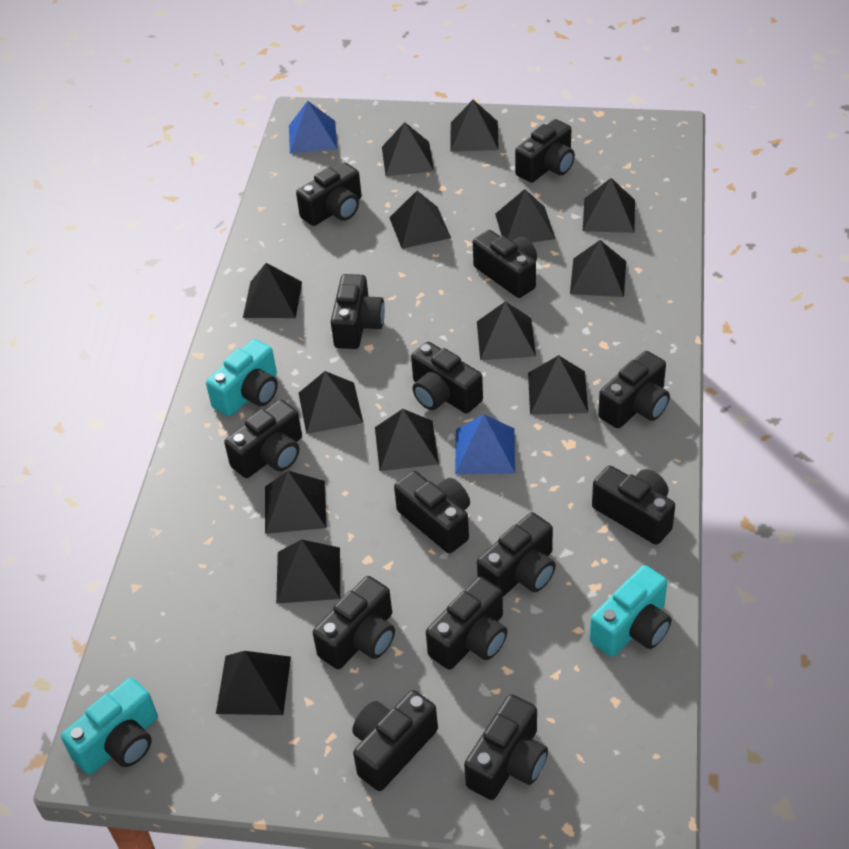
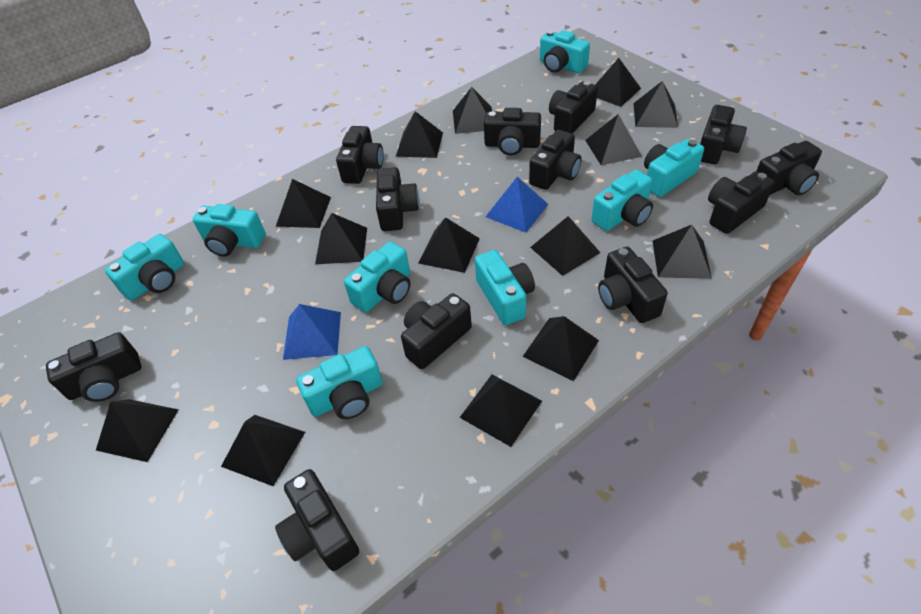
black camera: 14 -> 12
turquoise camera: 3 -> 8

